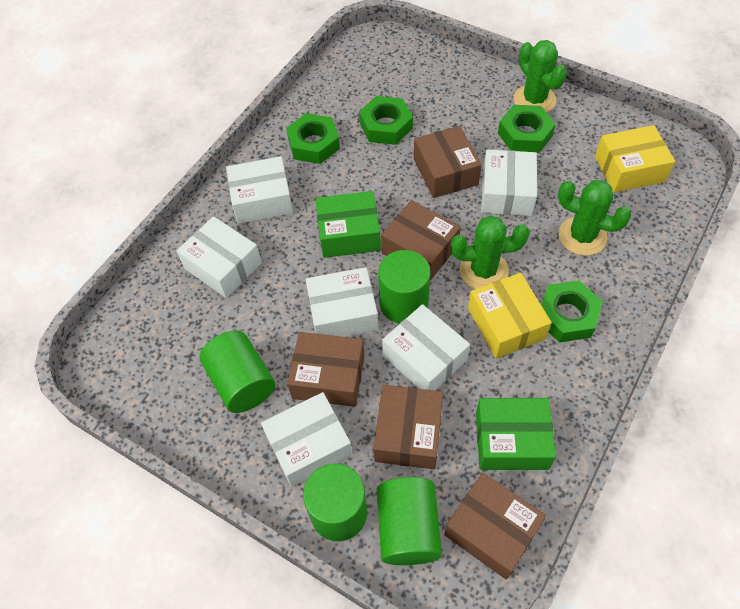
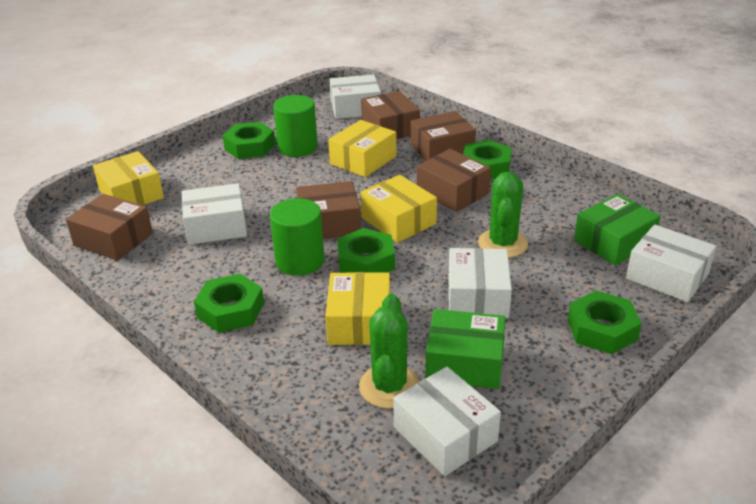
green cactus: 3 -> 2
green cylinder: 4 -> 2
green nut: 4 -> 5
white box: 6 -> 5
yellow box: 2 -> 4

